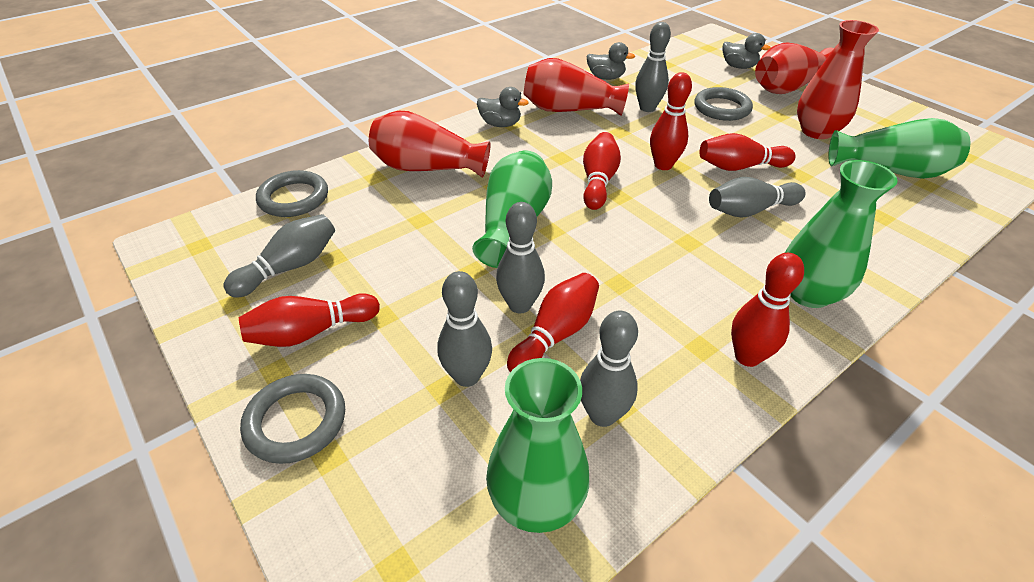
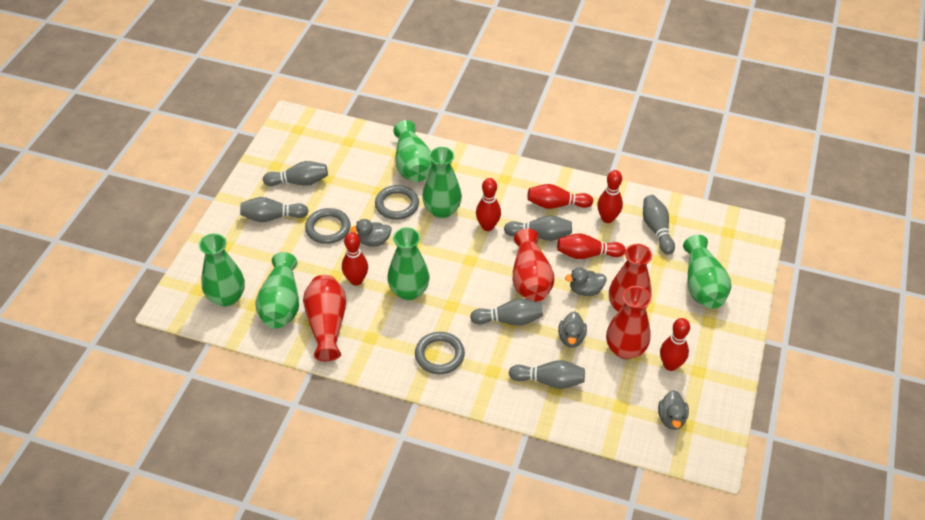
green vase: 4 -> 6
grey duck: 3 -> 4

